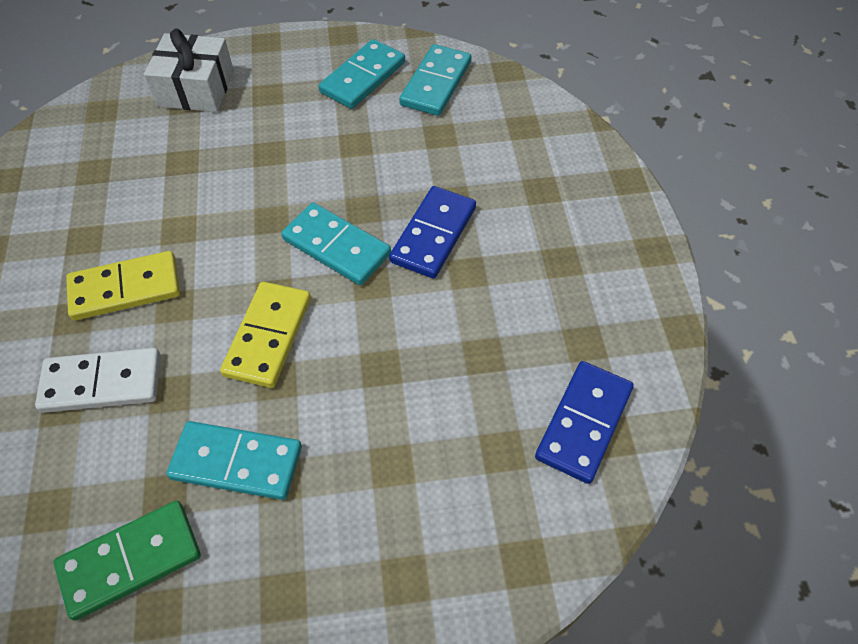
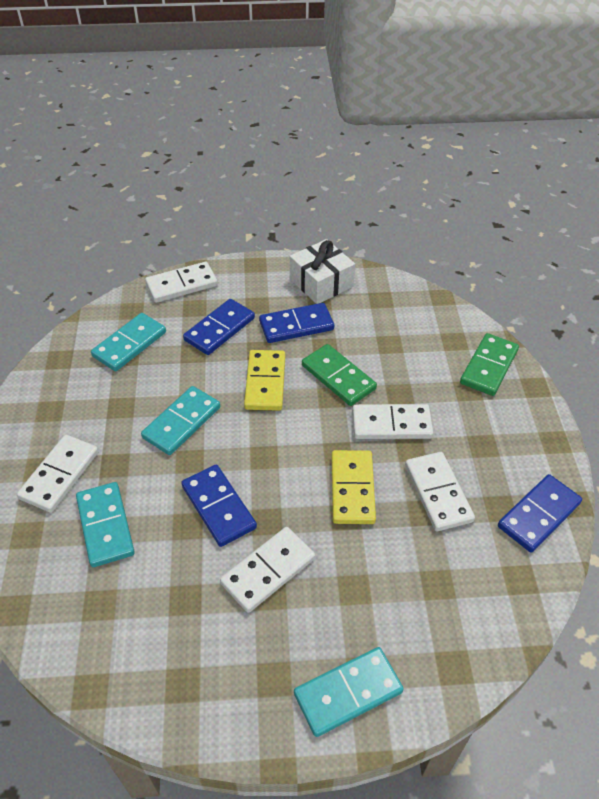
blue domino: 2 -> 4
green domino: 1 -> 2
white domino: 1 -> 5

